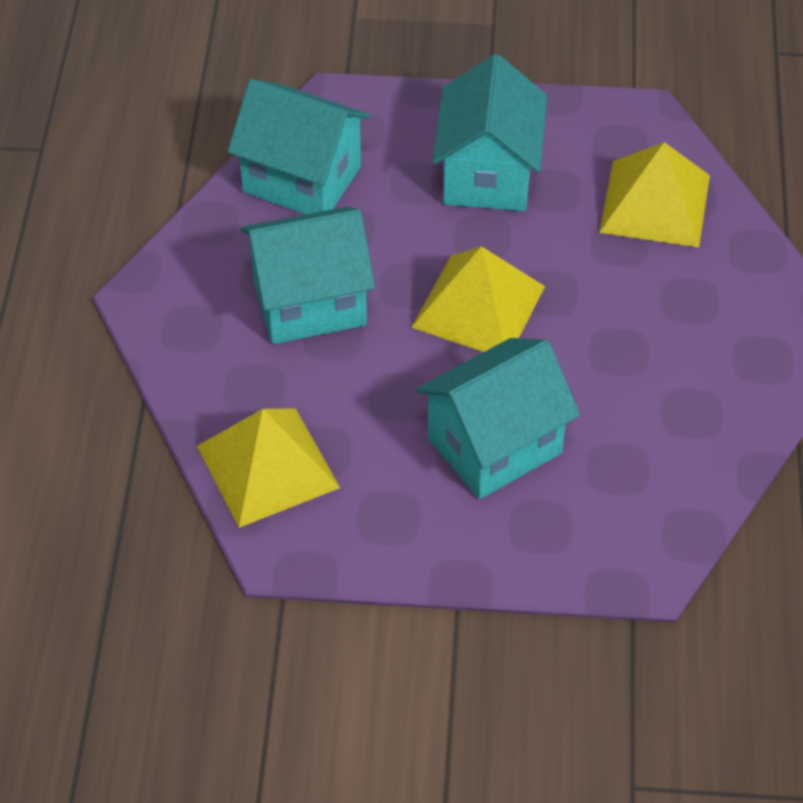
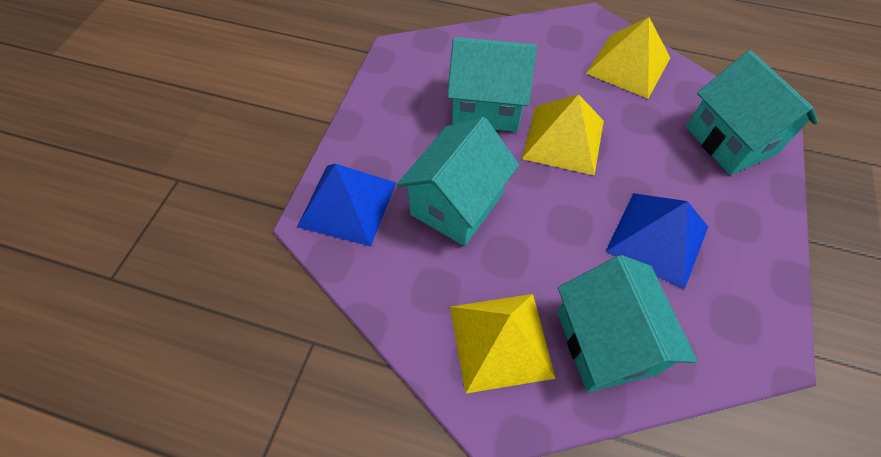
blue pyramid: 0 -> 2

